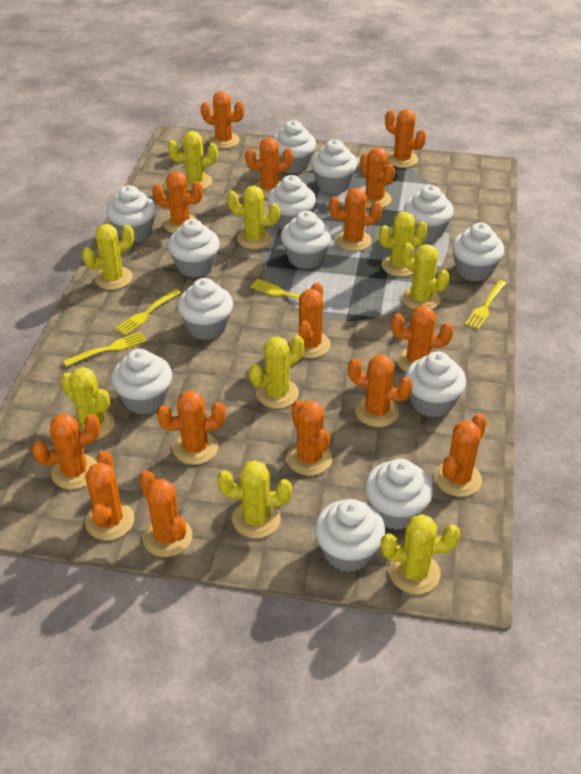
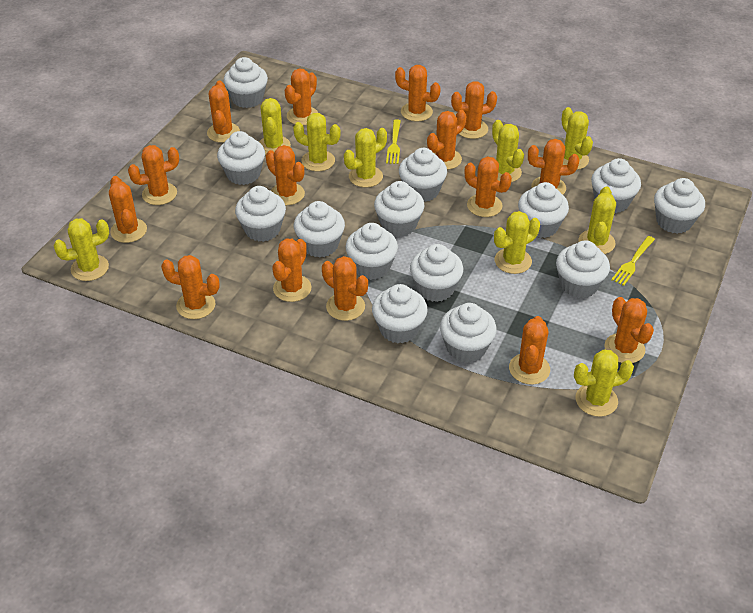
white cupcake: 13 -> 14
yellow fork: 4 -> 2

